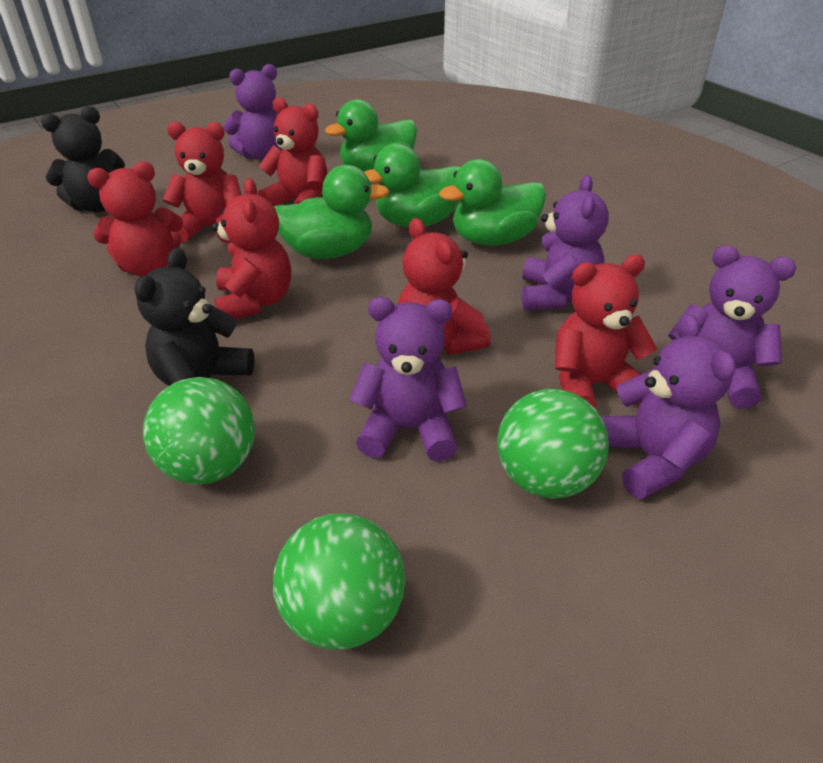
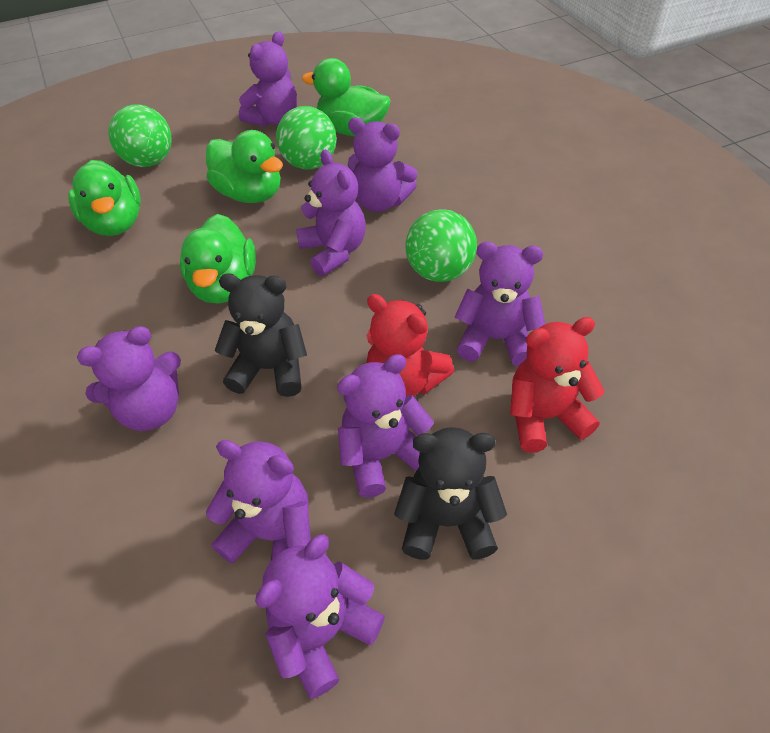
purple teddy bear: 5 -> 8
red teddy bear: 6 -> 2

